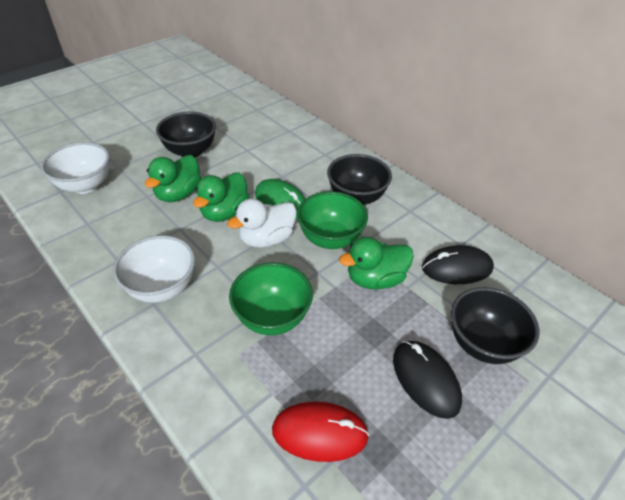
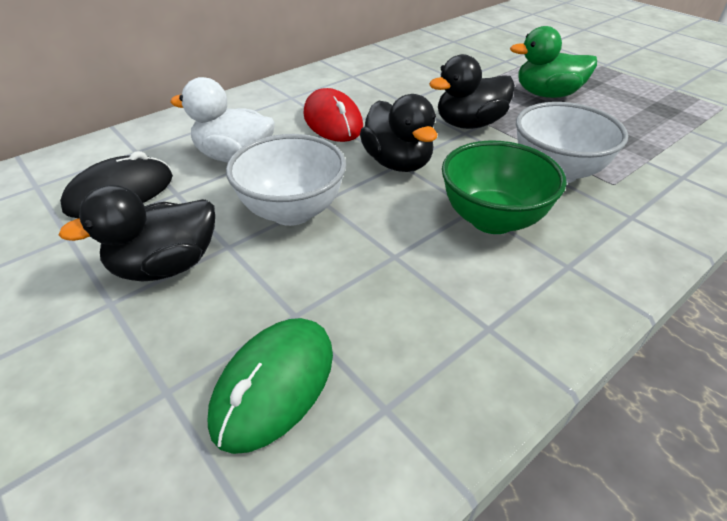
black bowl: 3 -> 0
black duck: 0 -> 3
black mouse: 2 -> 1
green bowl: 2 -> 1
green duck: 3 -> 1

